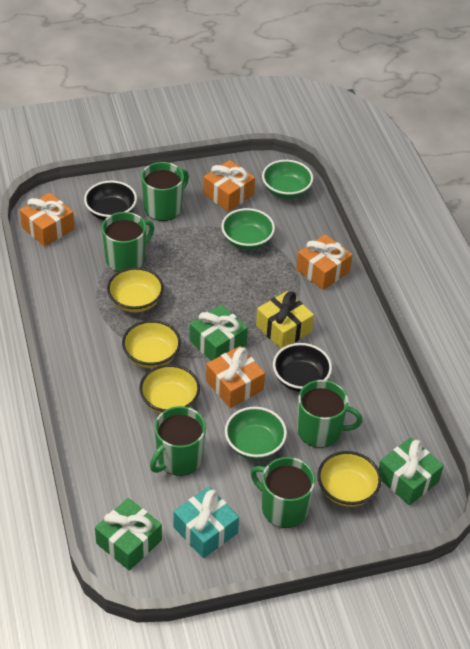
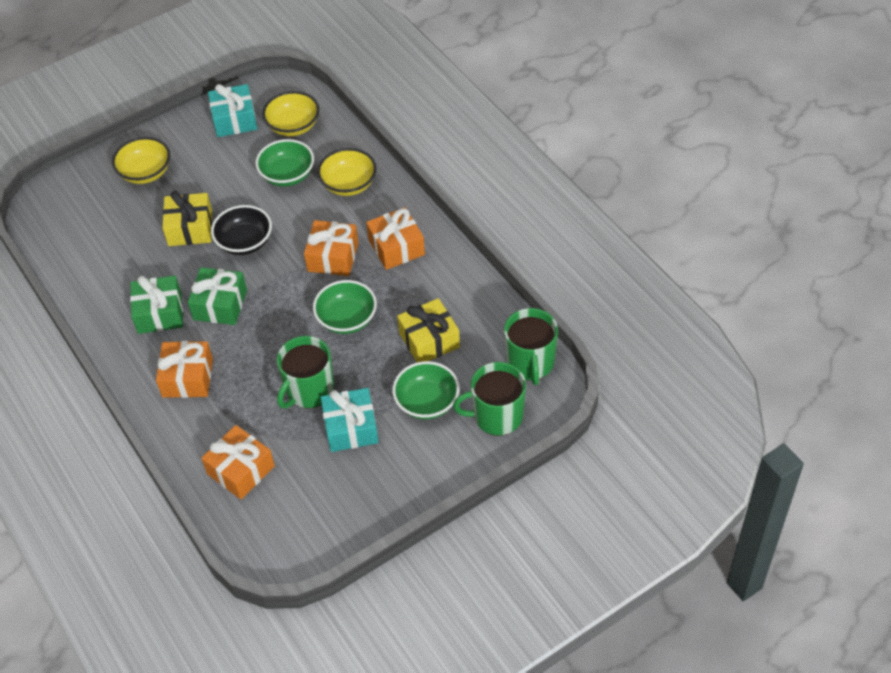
black bowl: 2 -> 1
green gift: 3 -> 2
green mug: 5 -> 3
turquoise gift: 1 -> 2
yellow bowl: 4 -> 3
yellow gift: 1 -> 2

